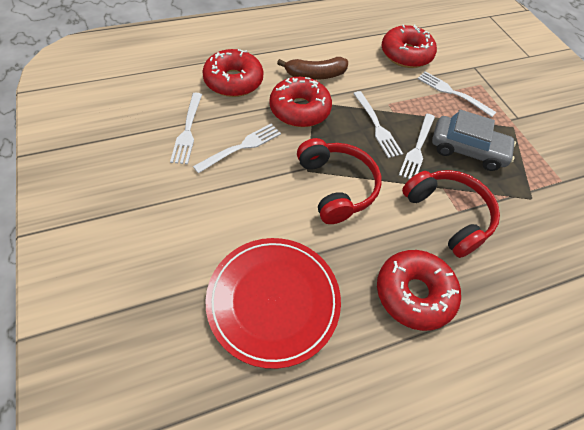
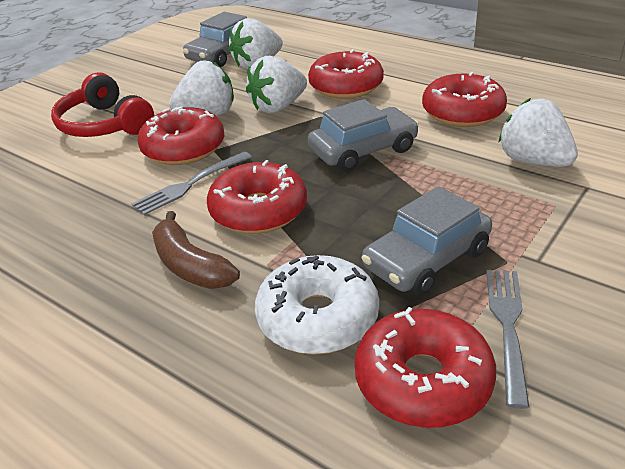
grey car: 1 -> 3
grey fork: 0 -> 2
red donut: 4 -> 5
red headphones: 2 -> 1
red plate: 1 -> 0
white donut: 0 -> 1
white fork: 5 -> 0
white strawberry: 0 -> 4

